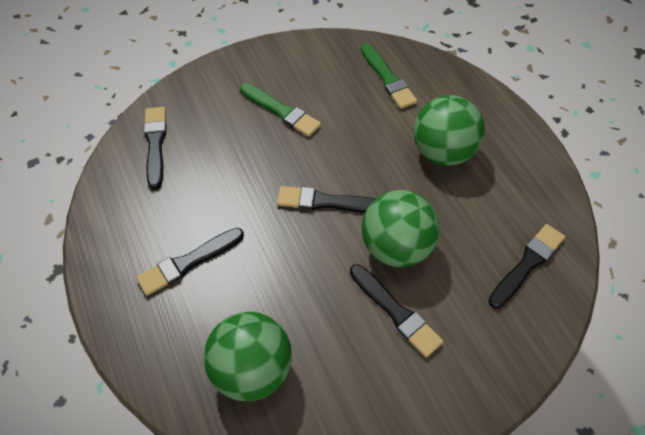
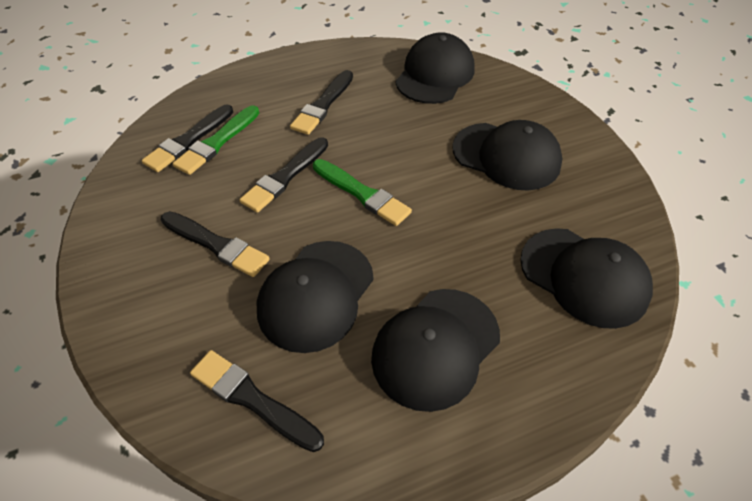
black cap: 0 -> 5
green ball: 3 -> 0

